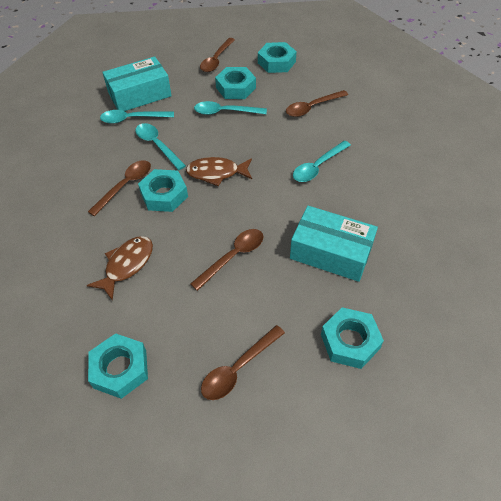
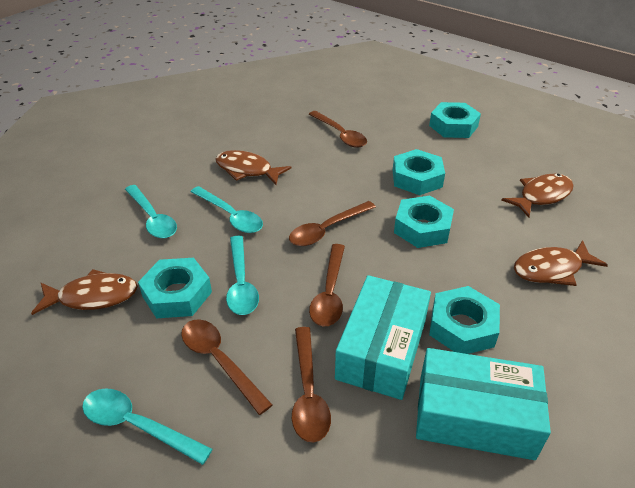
brown fish: 2 -> 4

